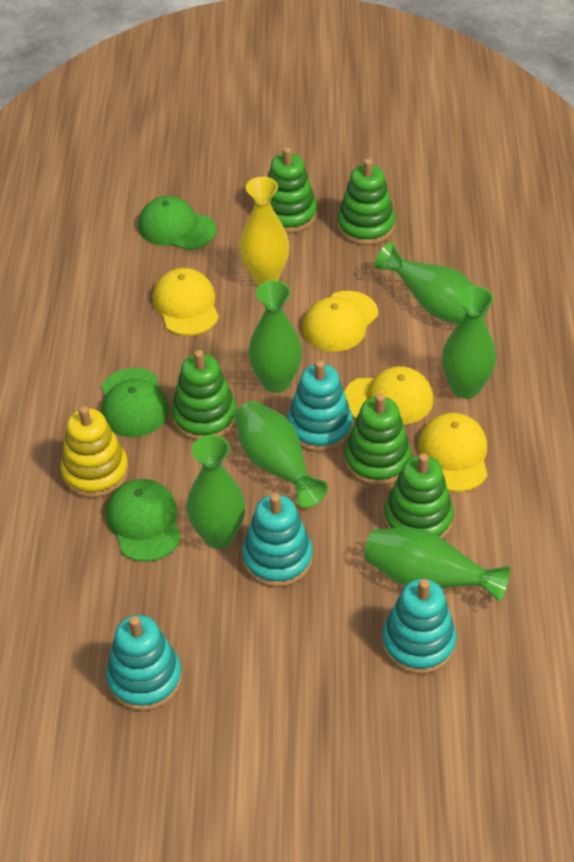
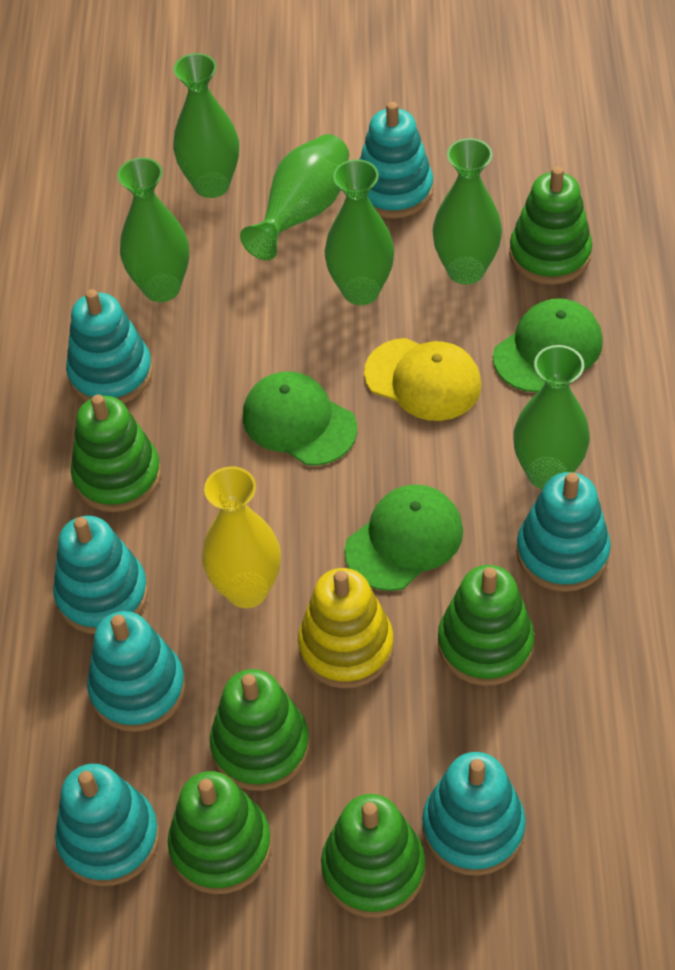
green stacking toy: 5 -> 6
turquoise stacking toy: 4 -> 7
yellow cap: 4 -> 1

